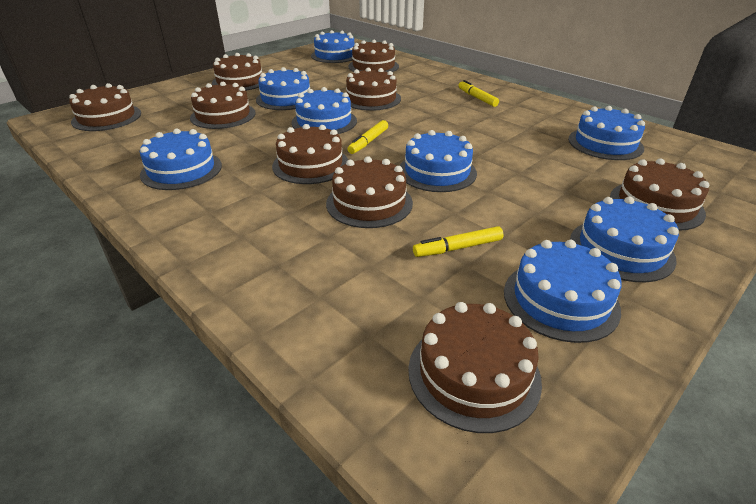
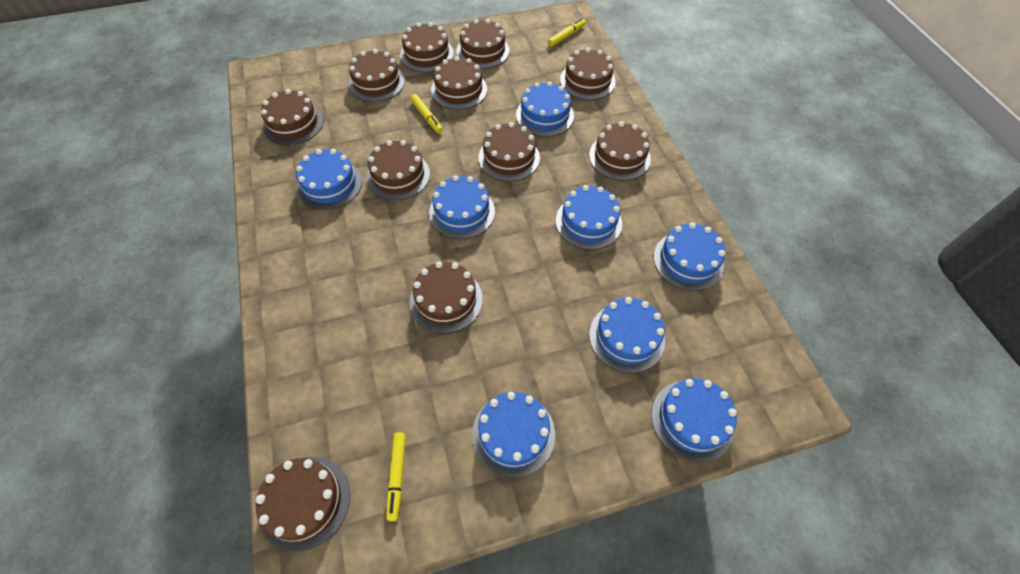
brown cake: 9 -> 11

